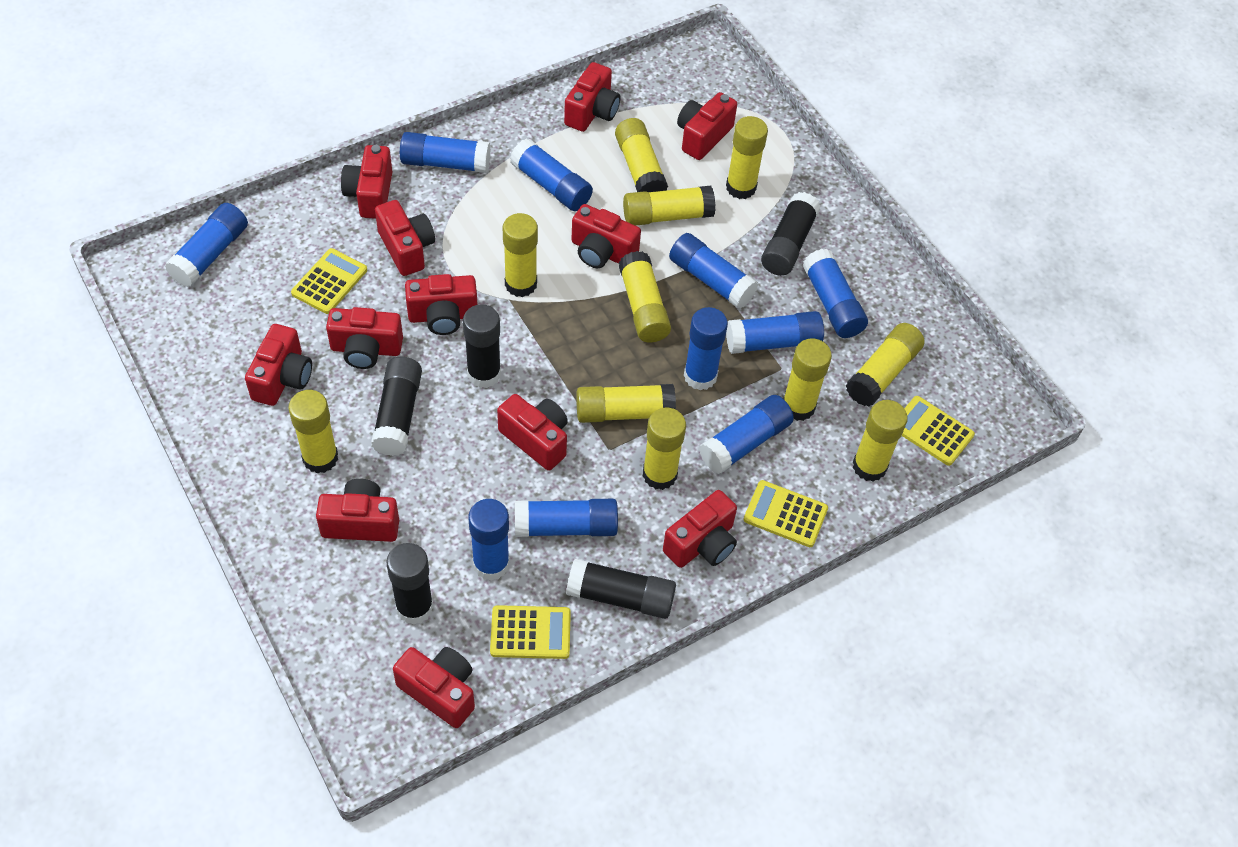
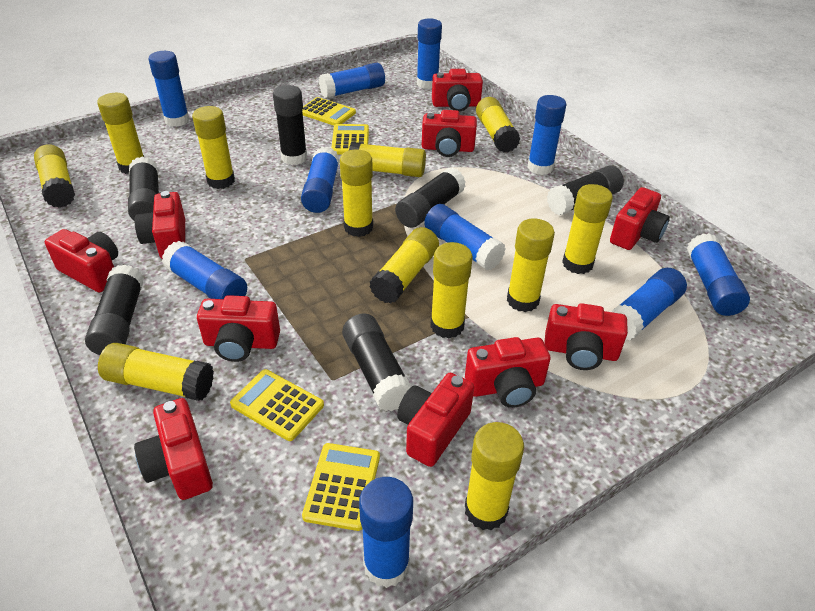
black glue stick: 5 -> 6
red camera: 12 -> 10
yellow glue stick: 11 -> 12

